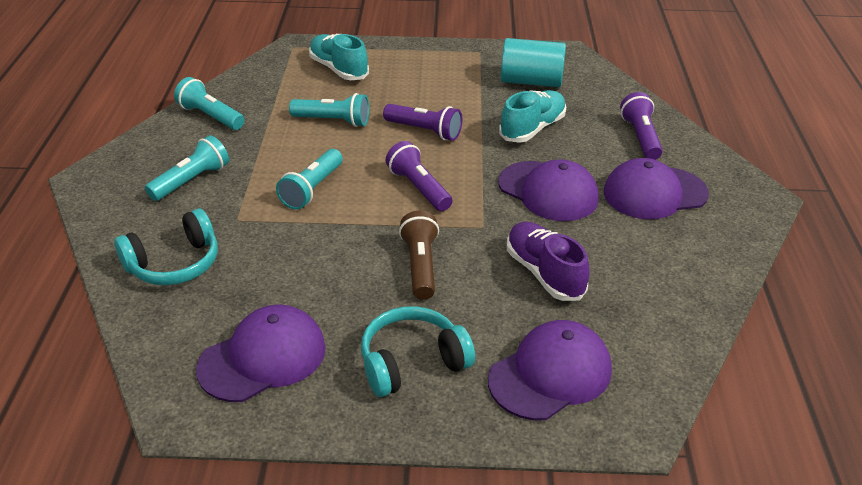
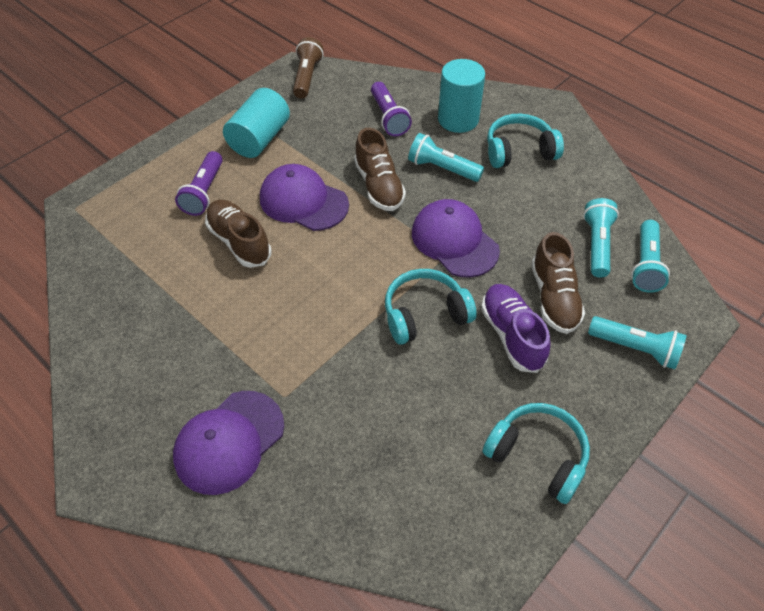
brown shoe: 0 -> 3
purple cap: 4 -> 3
purple flashlight: 3 -> 2
turquoise cylinder: 1 -> 2
turquoise headphones: 2 -> 3
turquoise shoe: 2 -> 0

